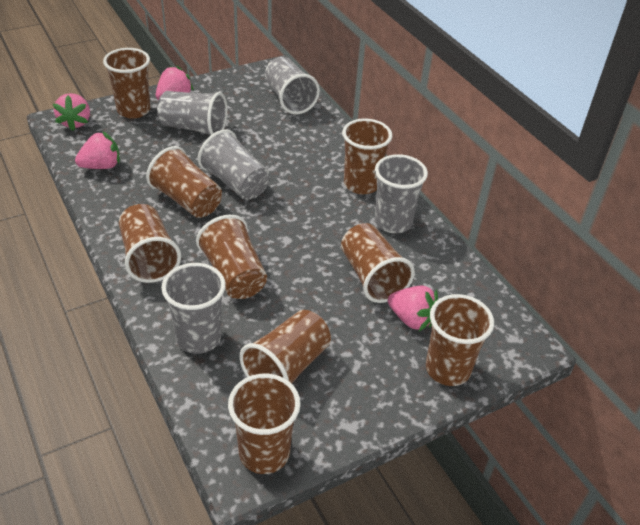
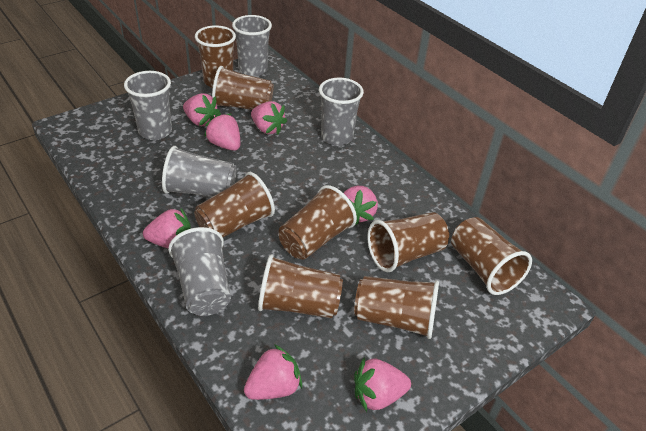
brown cup: 9 -> 8
pink strawberry: 4 -> 7

